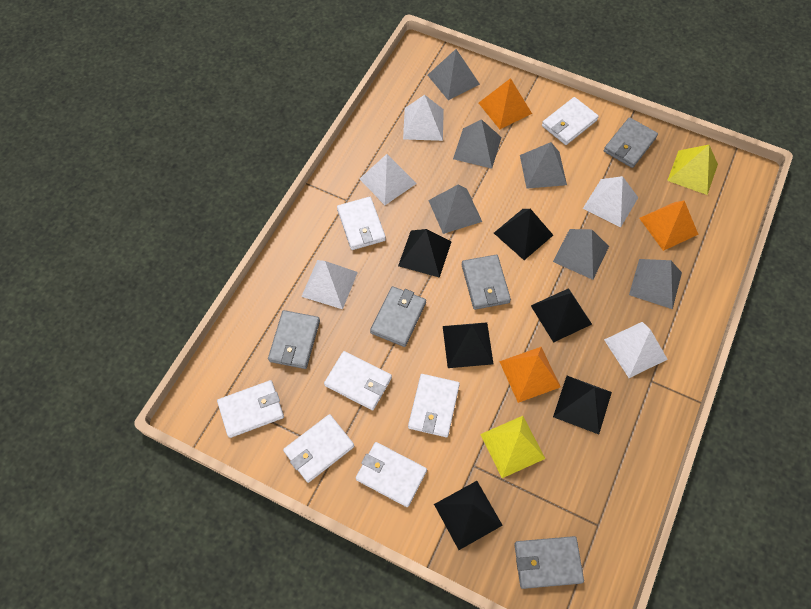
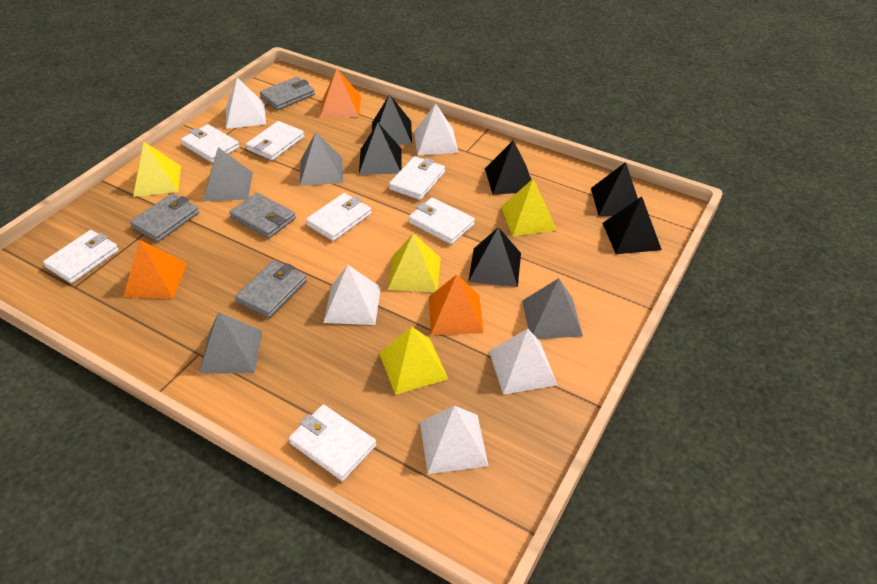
grey pyramid: 6 -> 4
grey wallet: 5 -> 4
yellow pyramid: 2 -> 4

